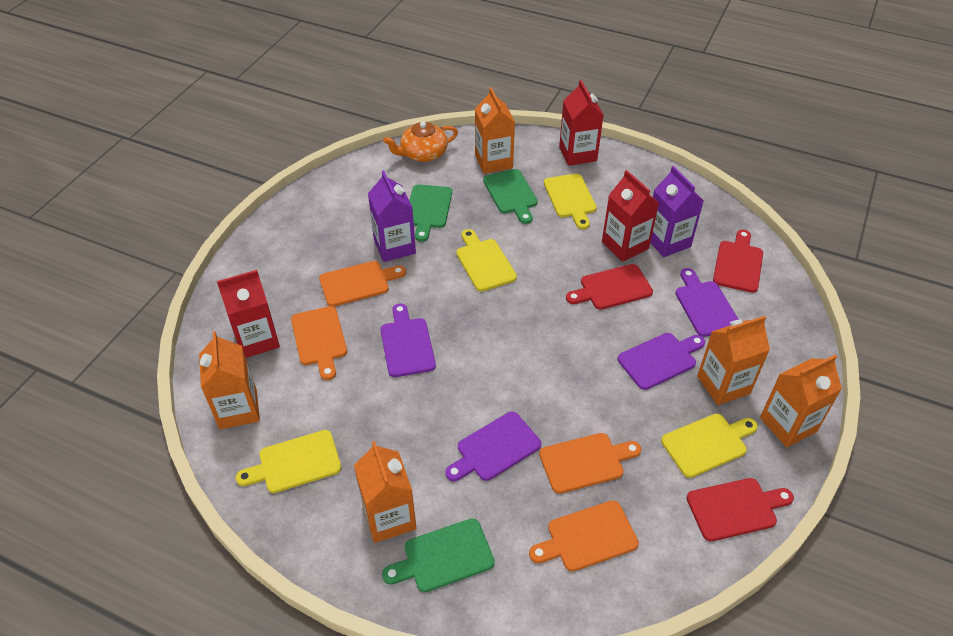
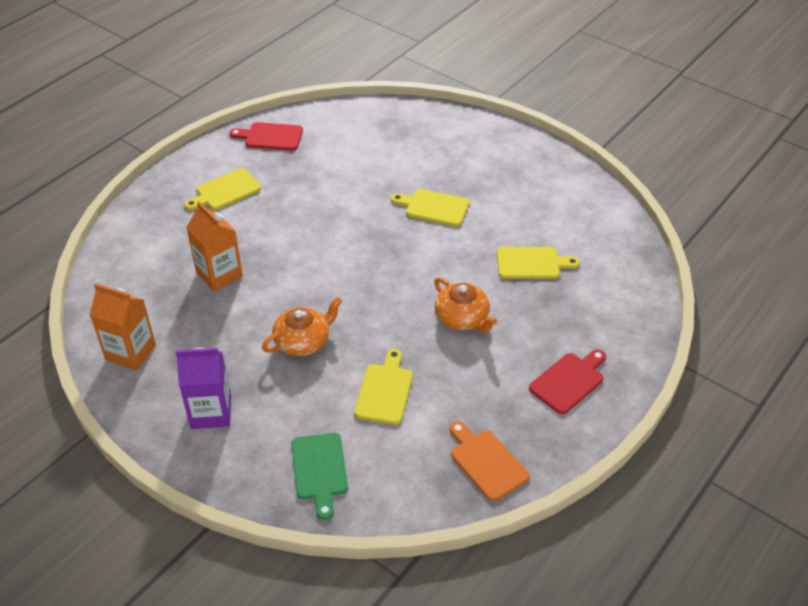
green cutting board: 3 -> 1
orange carton: 5 -> 2
orange cutting board: 4 -> 1
orange teapot: 1 -> 2
purple carton: 2 -> 1
purple cutting board: 4 -> 0
red carton: 3 -> 0
red cutting board: 3 -> 2

